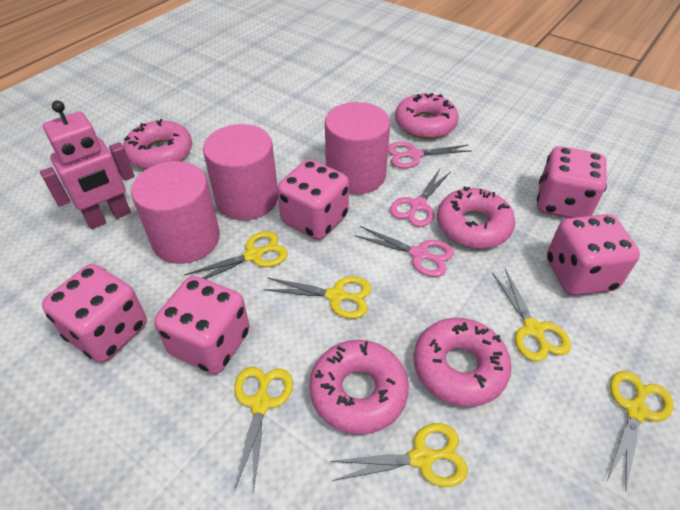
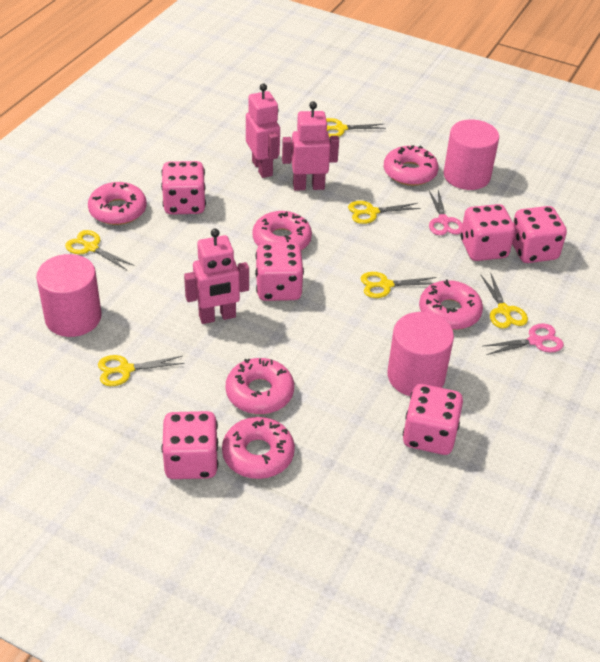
pink dice: 5 -> 6
pink donut: 5 -> 6
pink robot: 1 -> 3
pink scissors: 3 -> 2

